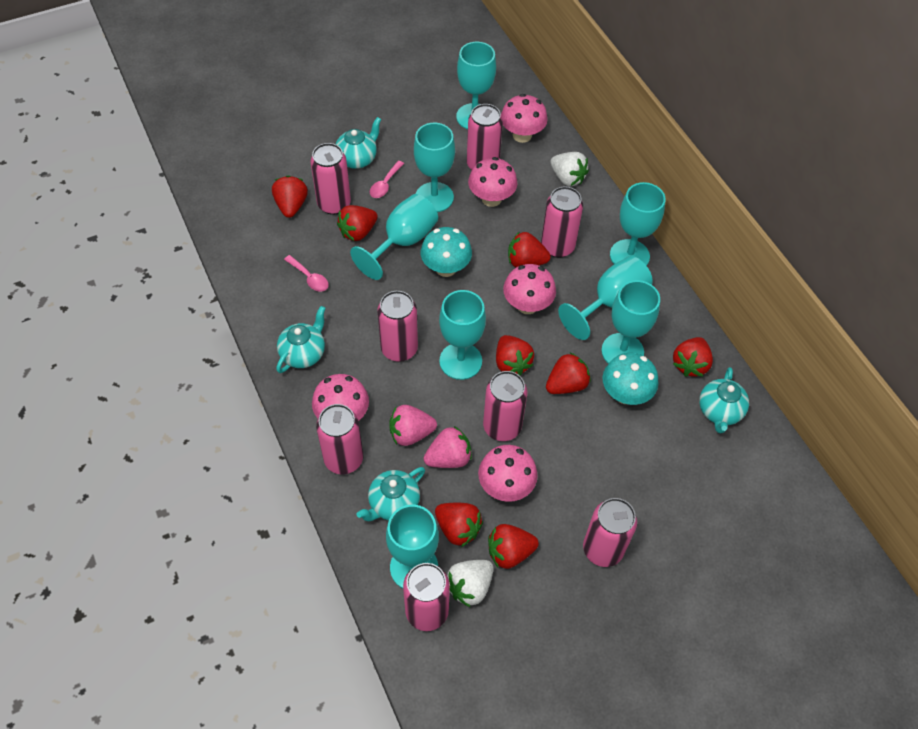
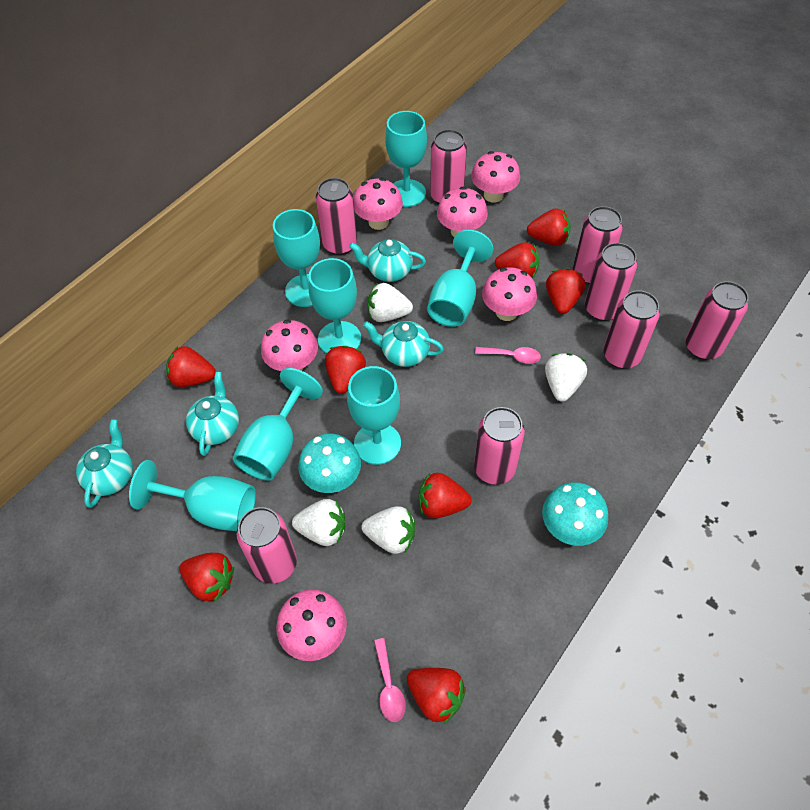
pink mushroom: 5 -> 6
pink strawberry: 2 -> 0
turquoise goblet: 8 -> 7
white strawberry: 2 -> 4

